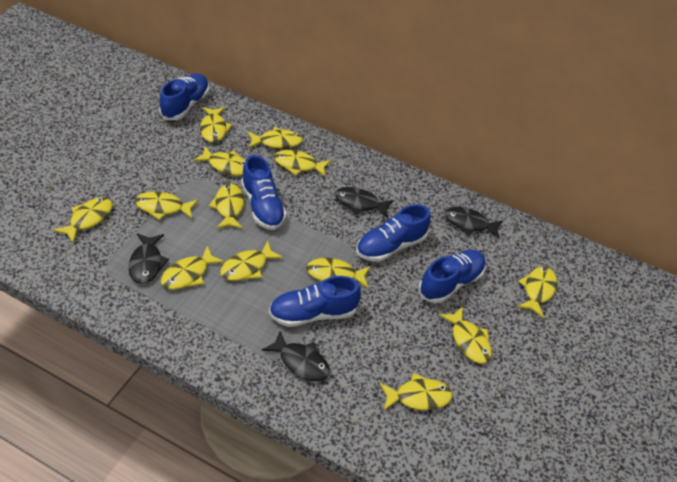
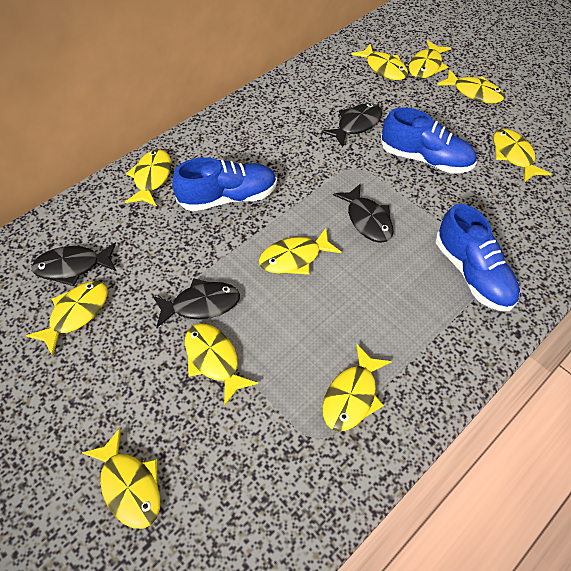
blue shoe: 5 -> 3
yellow fish: 13 -> 10

